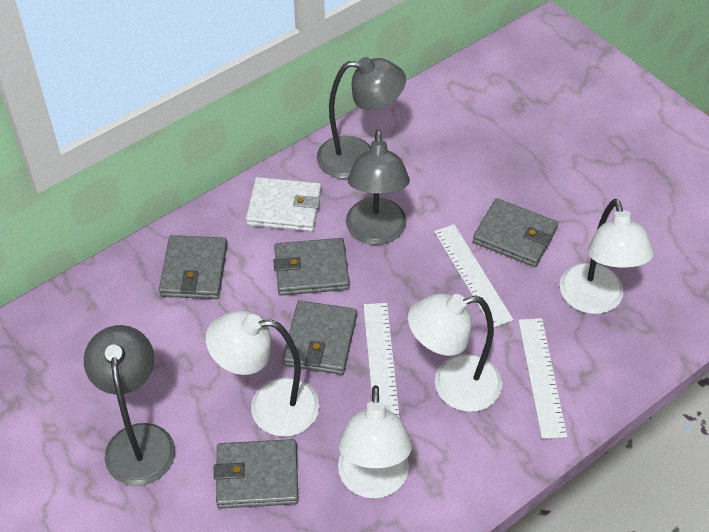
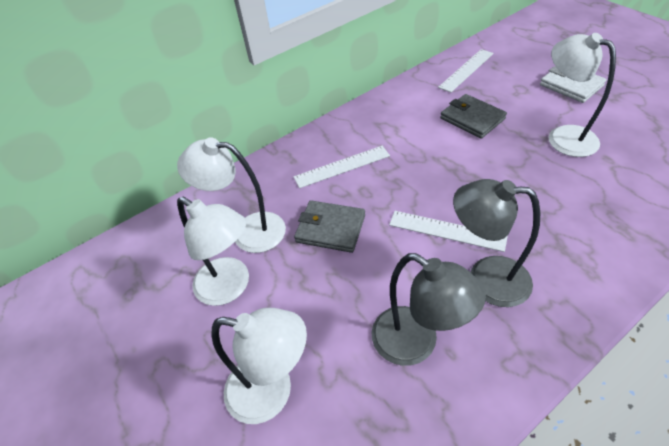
grey lamp: 3 -> 2
grey wallet: 5 -> 2

